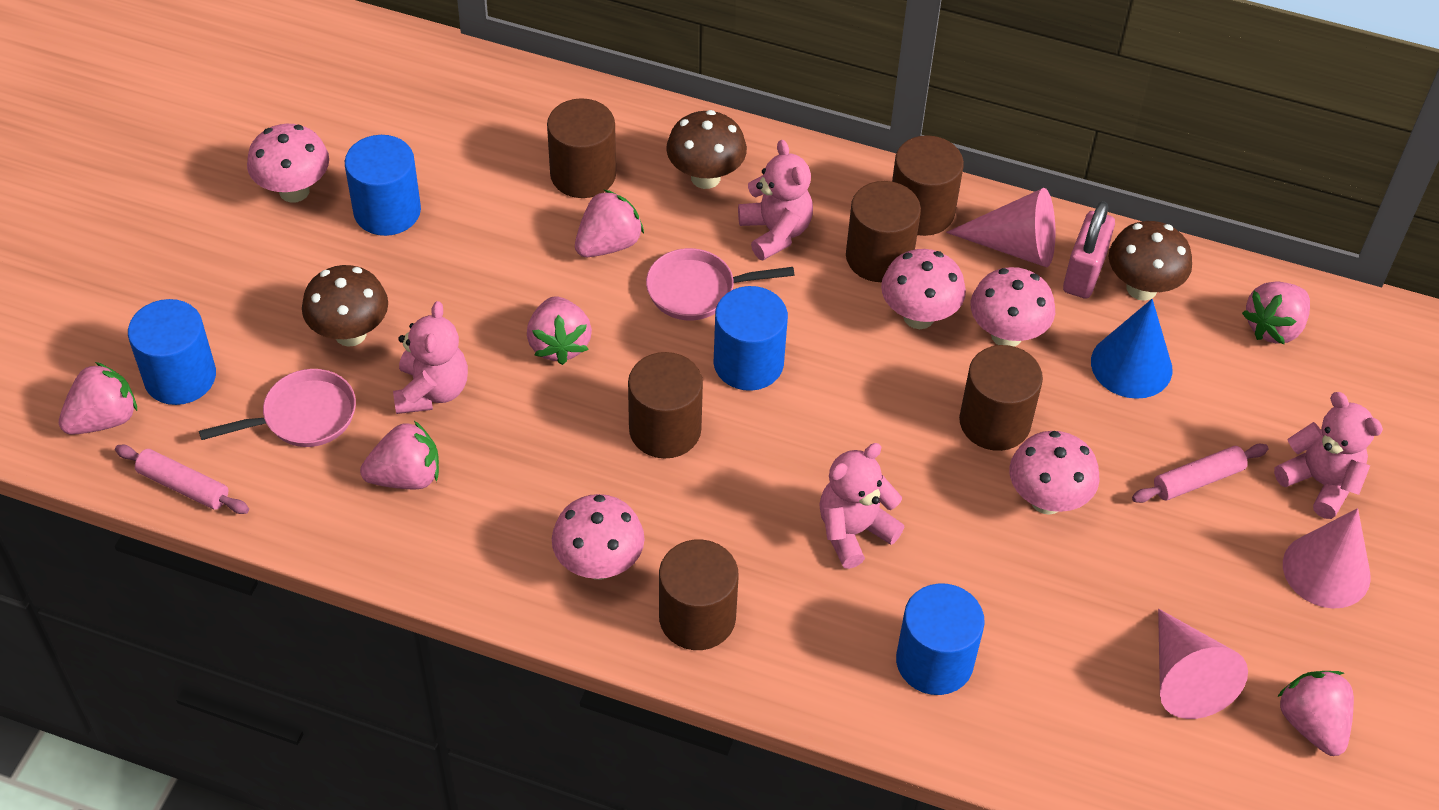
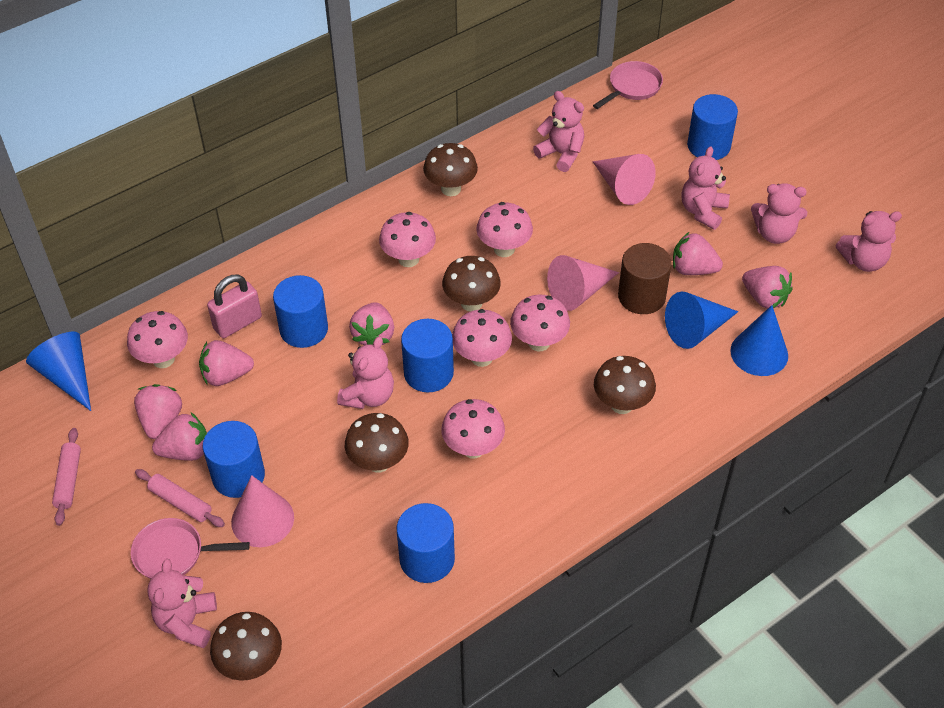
blue cone: 1 -> 3
blue cylinder: 4 -> 5
brown cylinder: 6 -> 1
brown mushroom: 3 -> 5
pink mushroom: 5 -> 6
pink teddy bear: 4 -> 6

